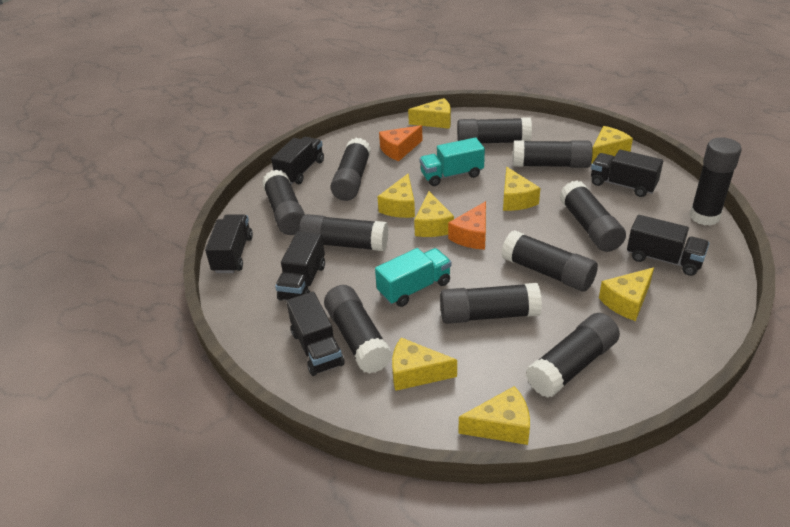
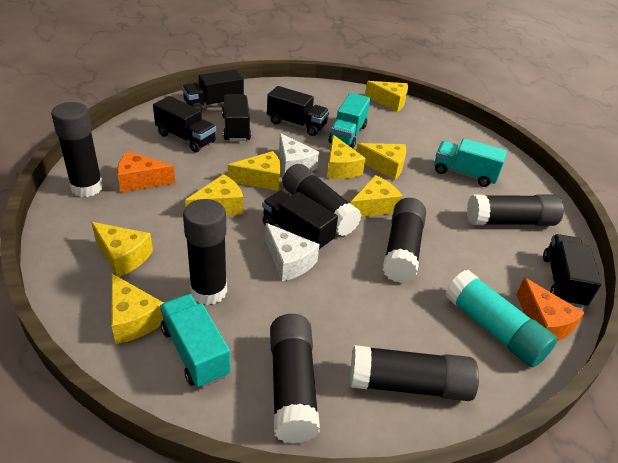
black glue stick: 11 -> 7
turquoise glue stick: 0 -> 1
turquoise truck: 2 -> 3
white cheese: 0 -> 2

